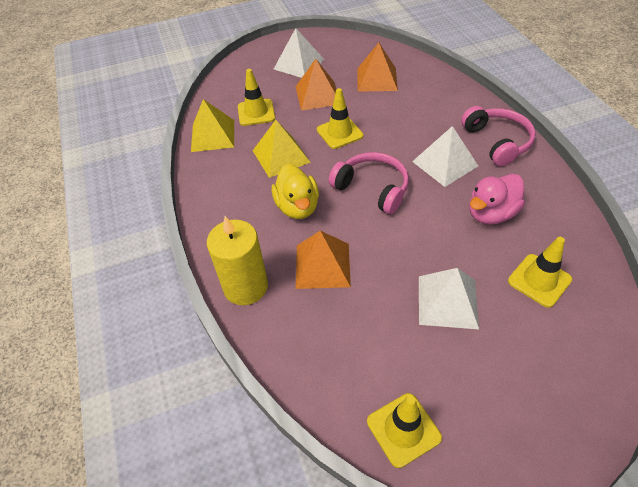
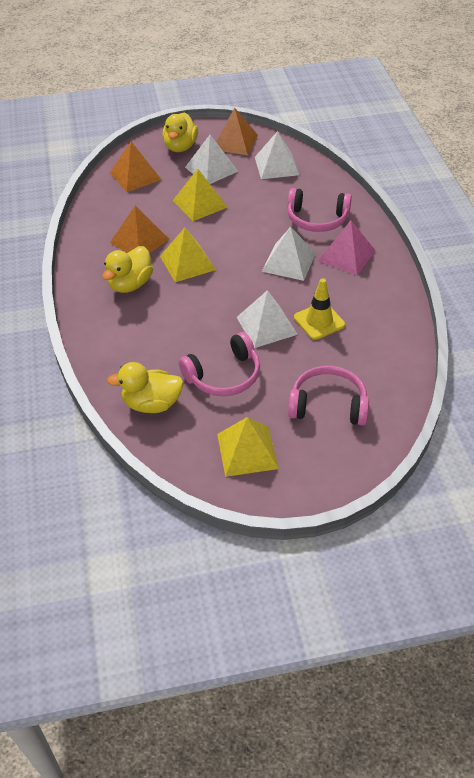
pink duck: 1 -> 0
pink headphones: 2 -> 3
pink pyramid: 0 -> 1
white pyramid: 3 -> 4
yellow candle: 1 -> 0
yellow duck: 1 -> 3
yellow pyramid: 2 -> 3
yellow traffic cone: 4 -> 1

